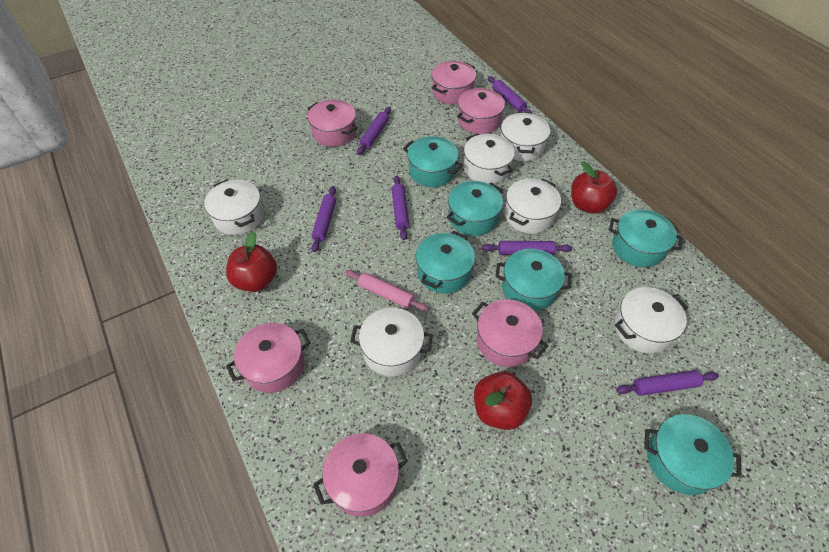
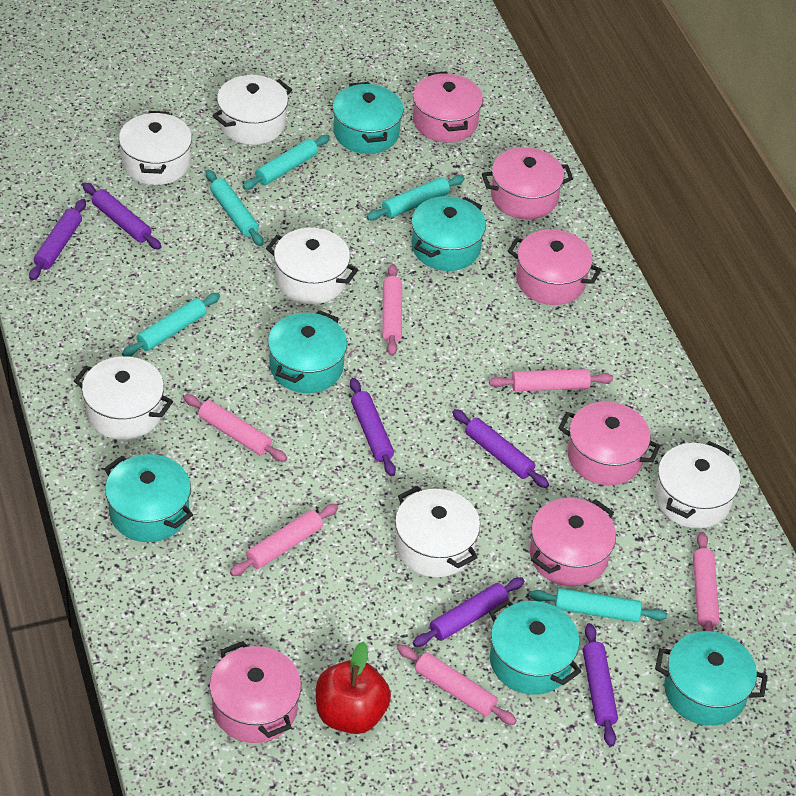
pink rolling pin: 1 -> 6
red apple: 3 -> 1
turquoise rolling pin: 0 -> 5

